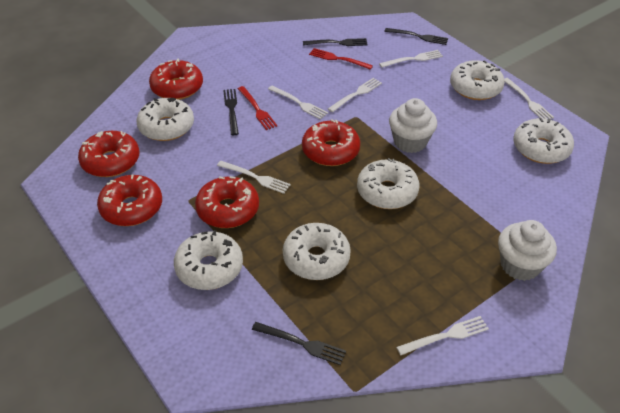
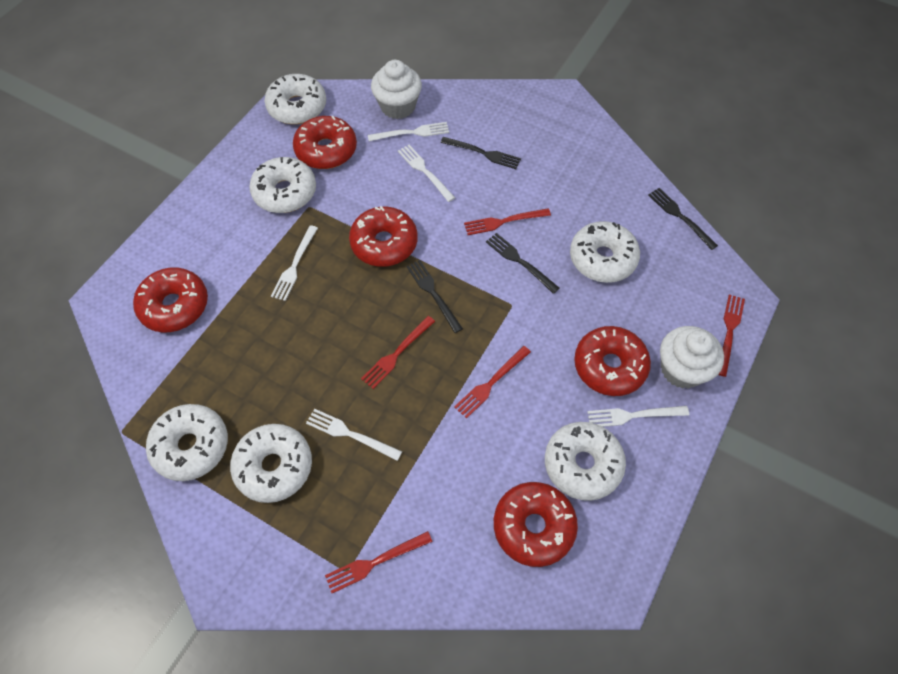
red fork: 2 -> 5
white fork: 6 -> 5

